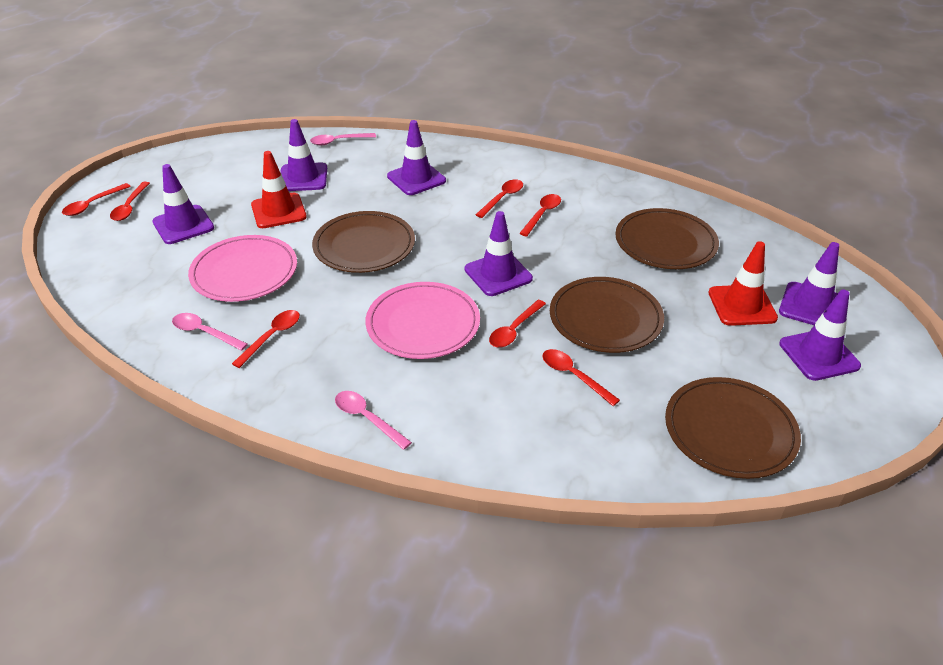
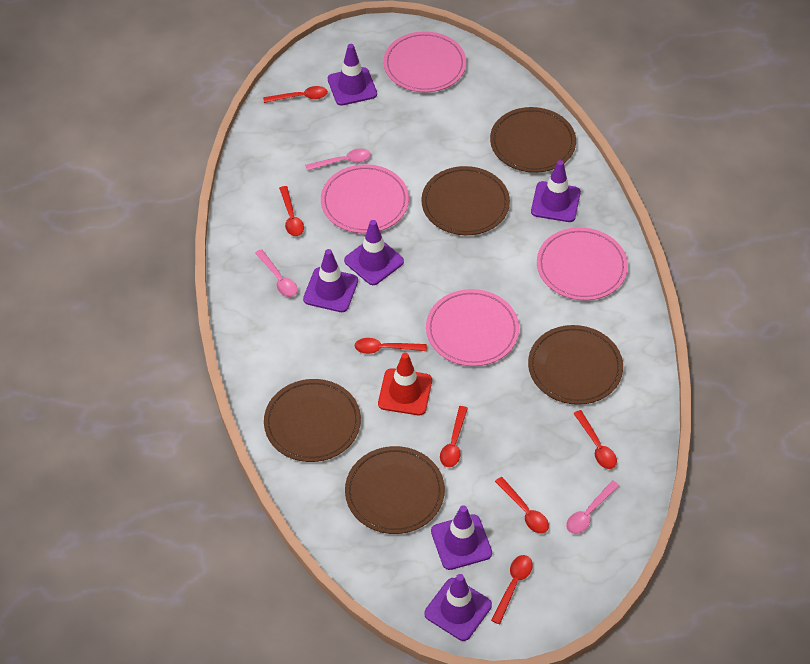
brown plate: 4 -> 5
pink plate: 2 -> 4
red traffic cone: 2 -> 1

